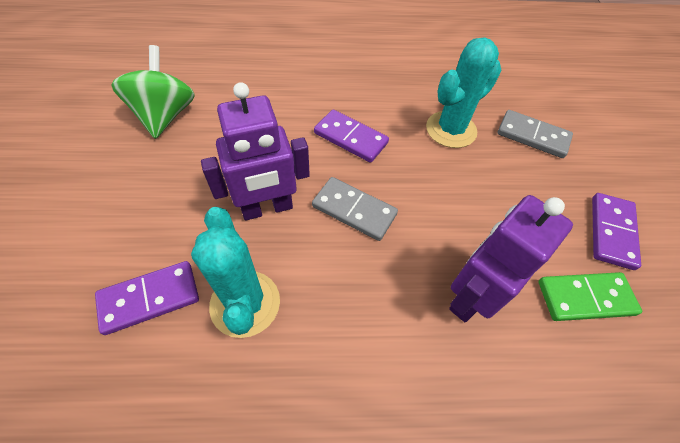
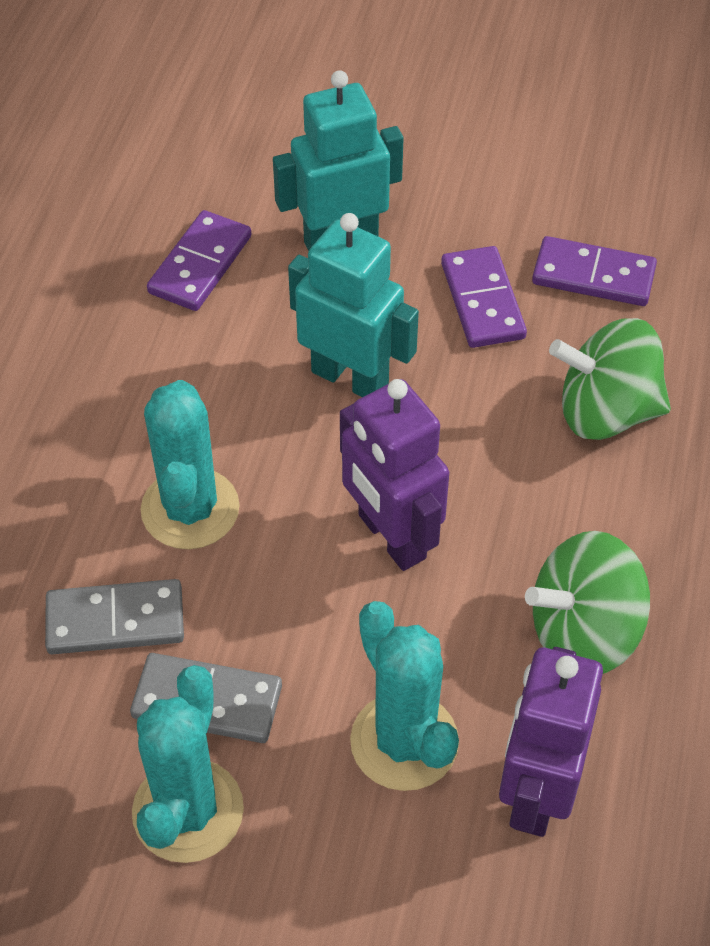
green domino: 1 -> 0
green spinning top: 1 -> 2
turquoise cactus: 2 -> 3
turquoise robot: 0 -> 2

